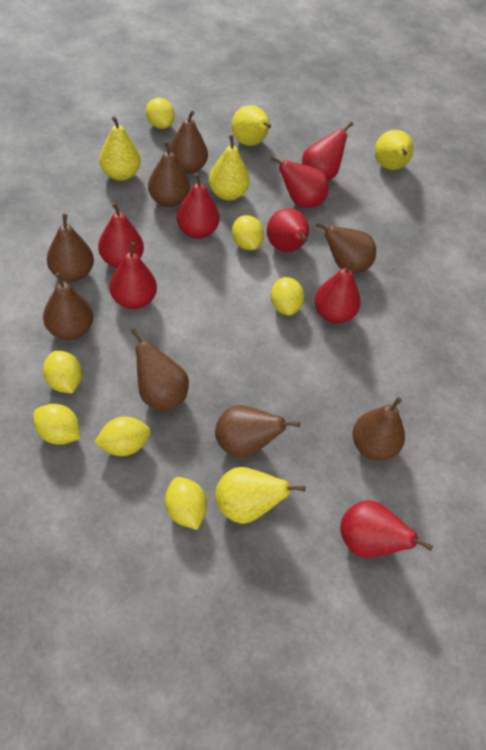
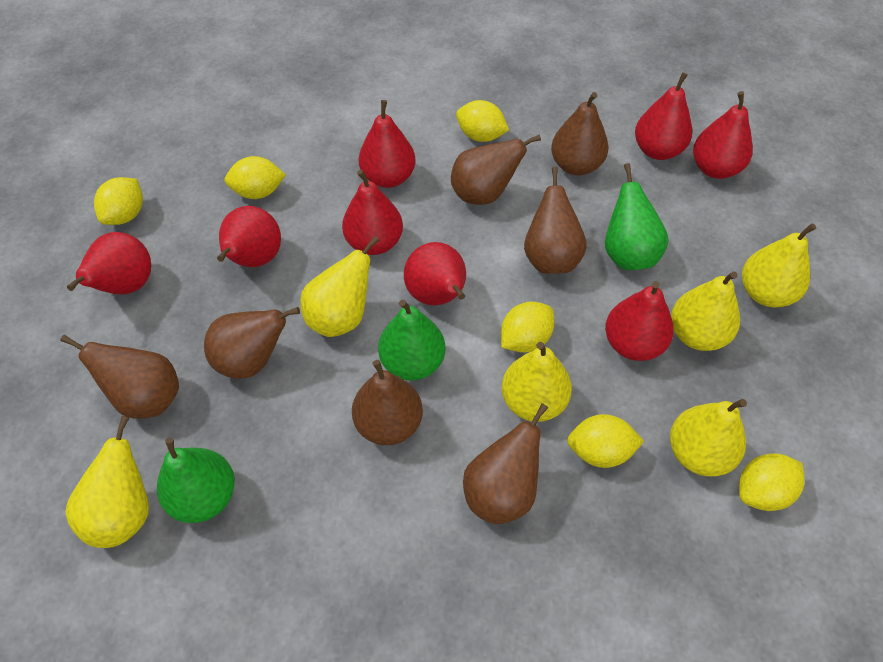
brown pear: 8 -> 7
green pear: 0 -> 3
yellow lemon: 7 -> 6
yellow pear: 5 -> 6

